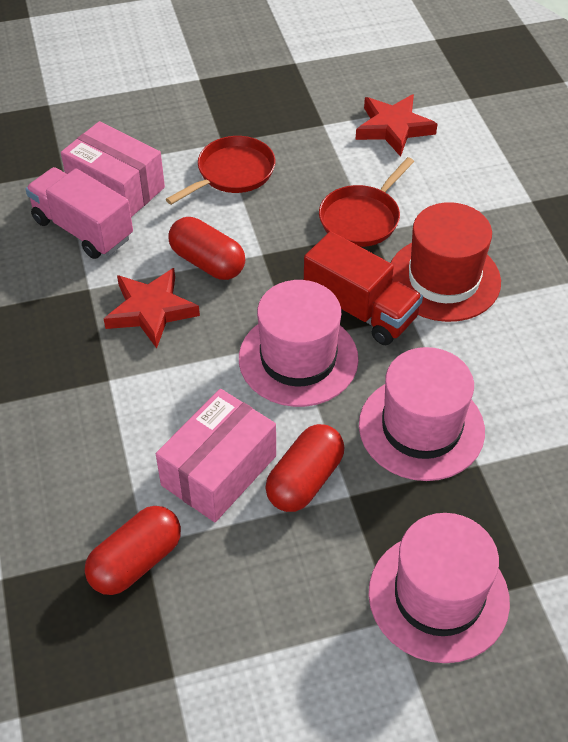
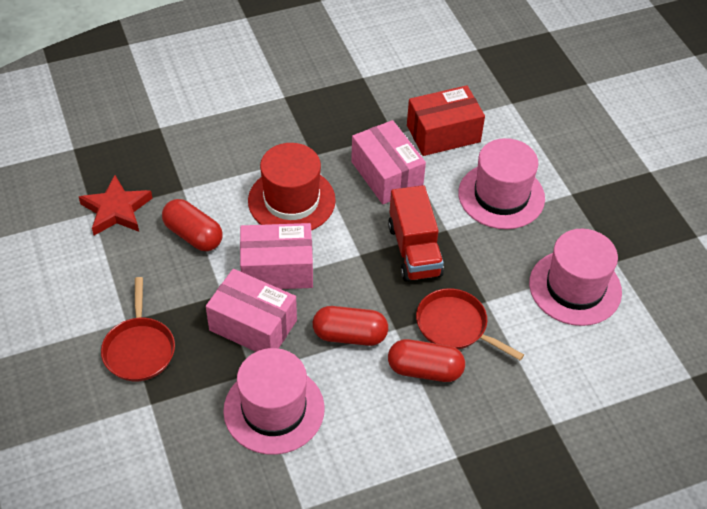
pink box: 2 -> 3
pink truck: 1 -> 0
red box: 0 -> 1
red star: 2 -> 1

